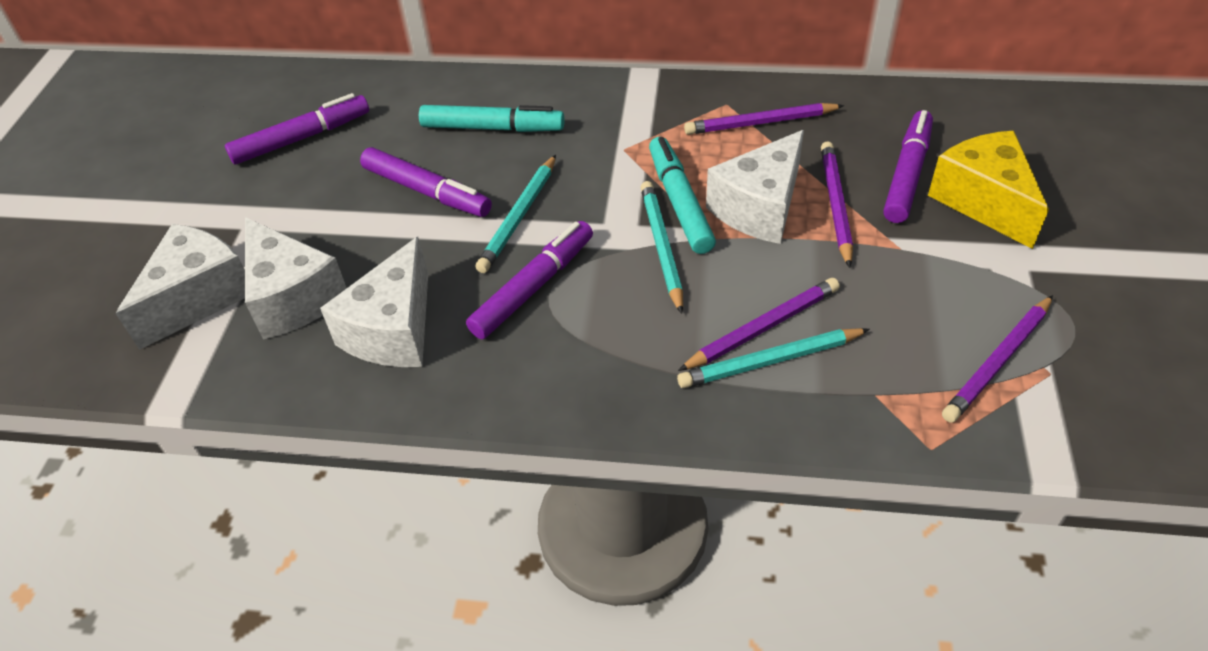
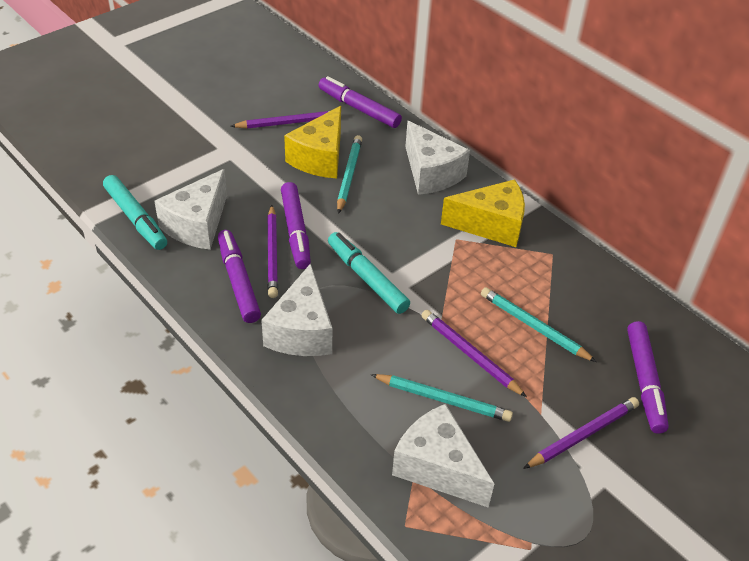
yellow cheese: 1 -> 2

